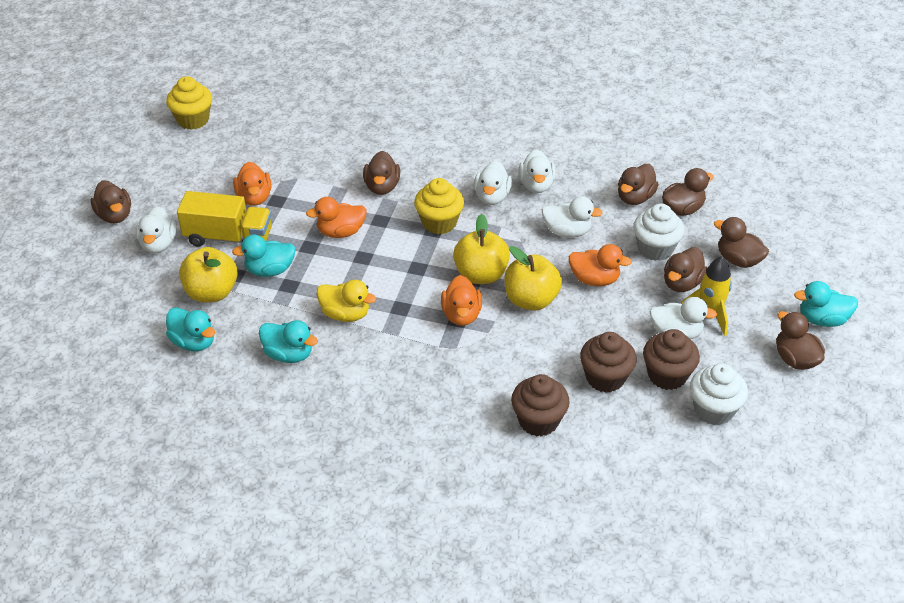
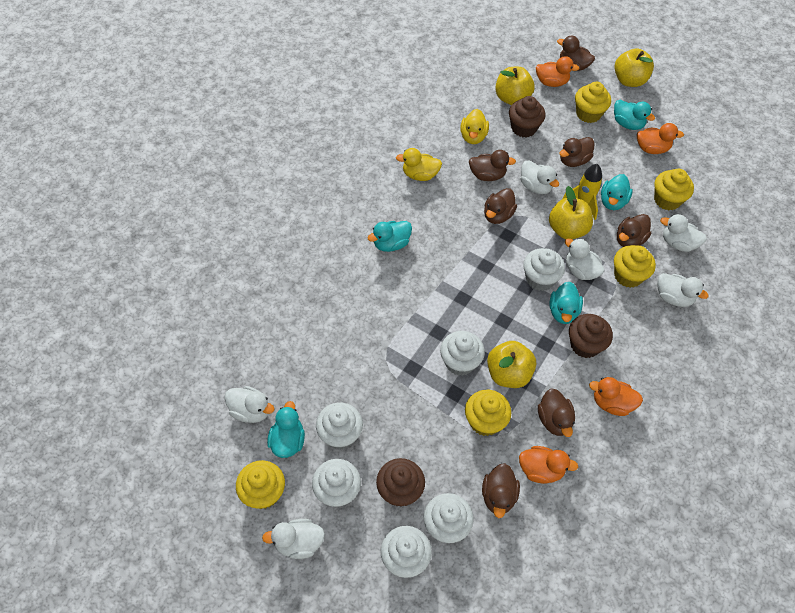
turquoise duck: 4 -> 5
white cupcake: 2 -> 6
white duck: 5 -> 6
yellow apple: 3 -> 4
yellow cupcake: 2 -> 5
yellow duck: 1 -> 2
yellow truck: 1 -> 0

